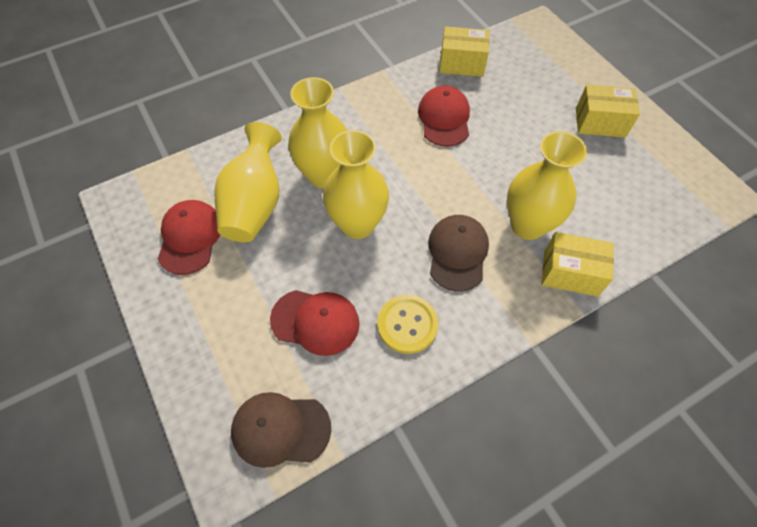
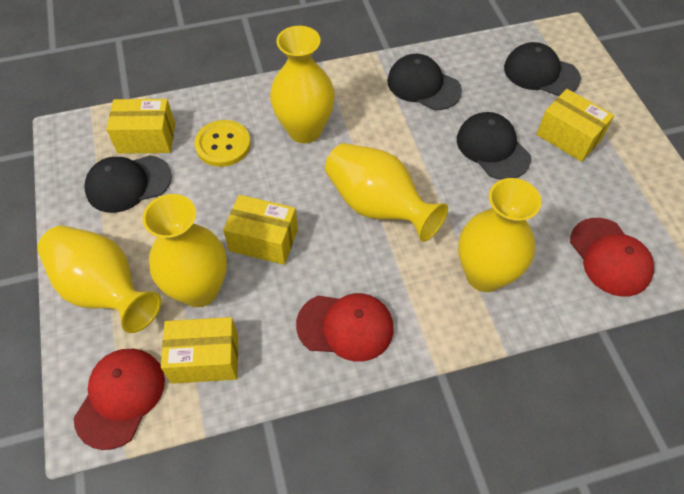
black cap: 0 -> 4
brown cap: 2 -> 0
yellow box: 3 -> 4
yellow vase: 4 -> 5

